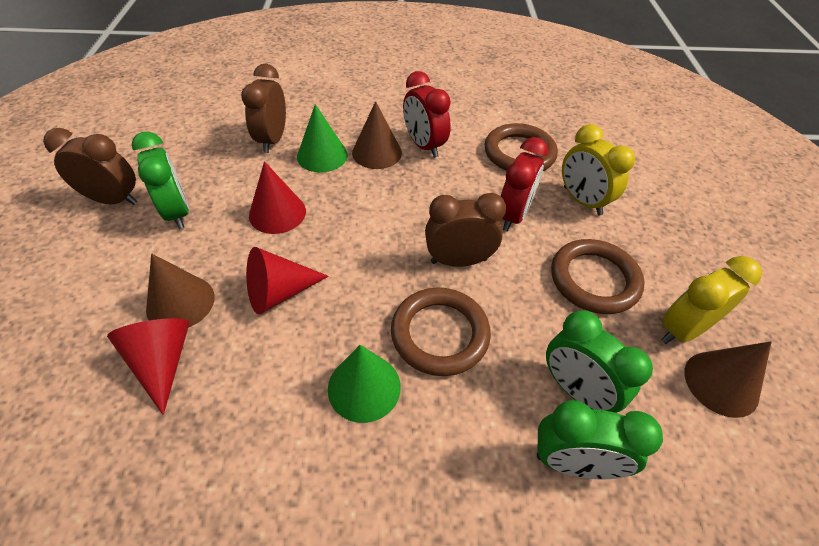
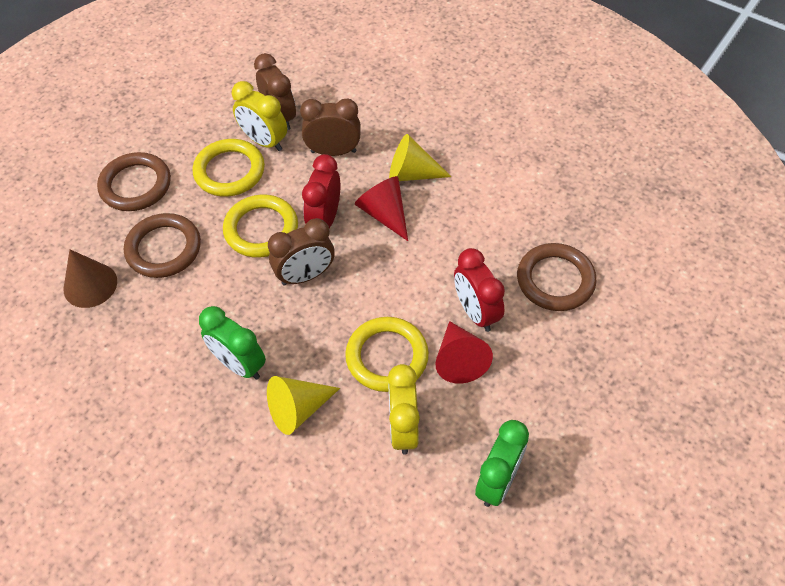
brown cone: 3 -> 1
green clock: 3 -> 2
green cone: 2 -> 0
red cone: 3 -> 2
yellow cone: 0 -> 2
yellow ring: 0 -> 3

